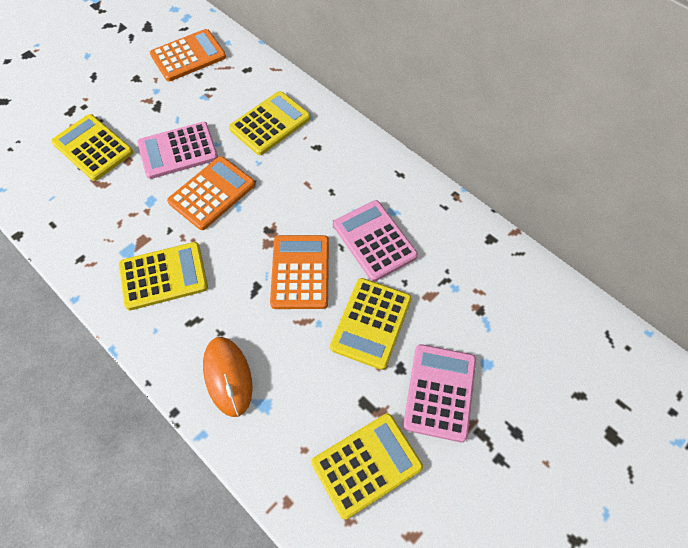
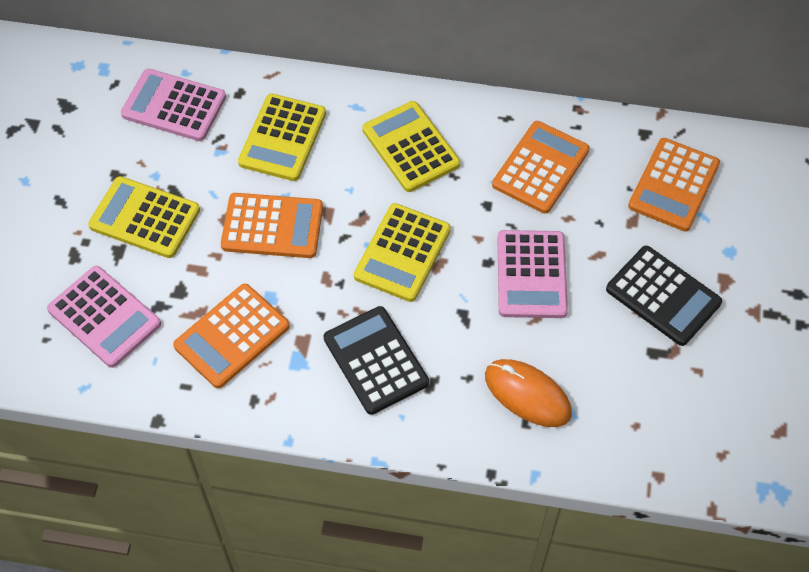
black calculator: 0 -> 2
orange calculator: 3 -> 4
yellow calculator: 5 -> 4

